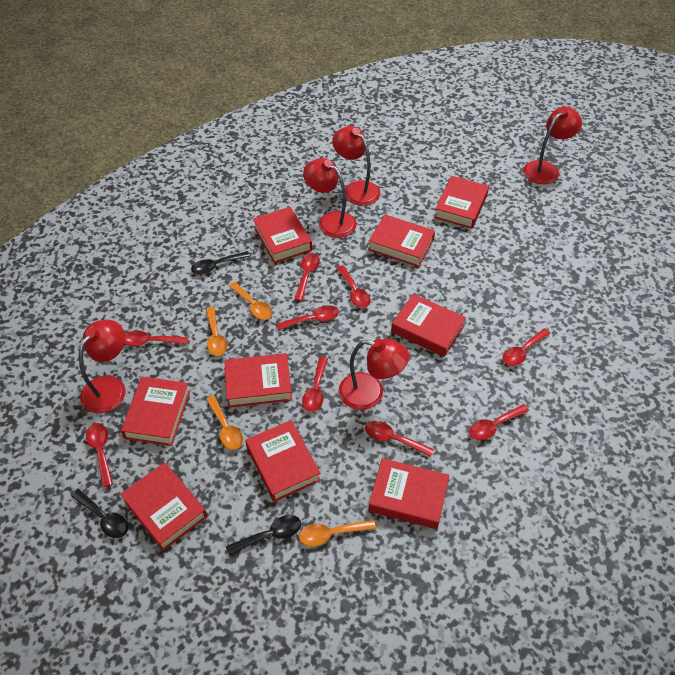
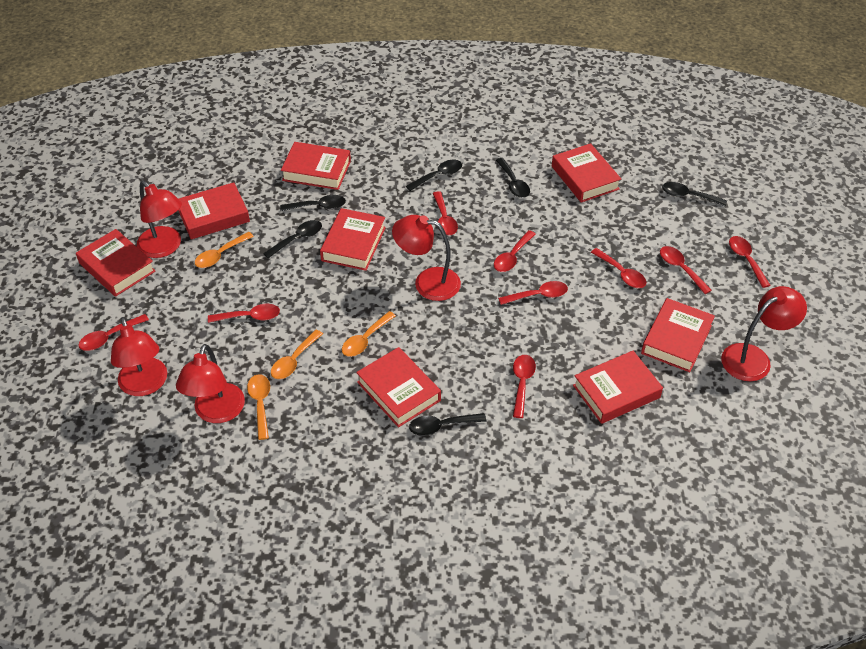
black spoon: 3 -> 6
red book: 9 -> 8

